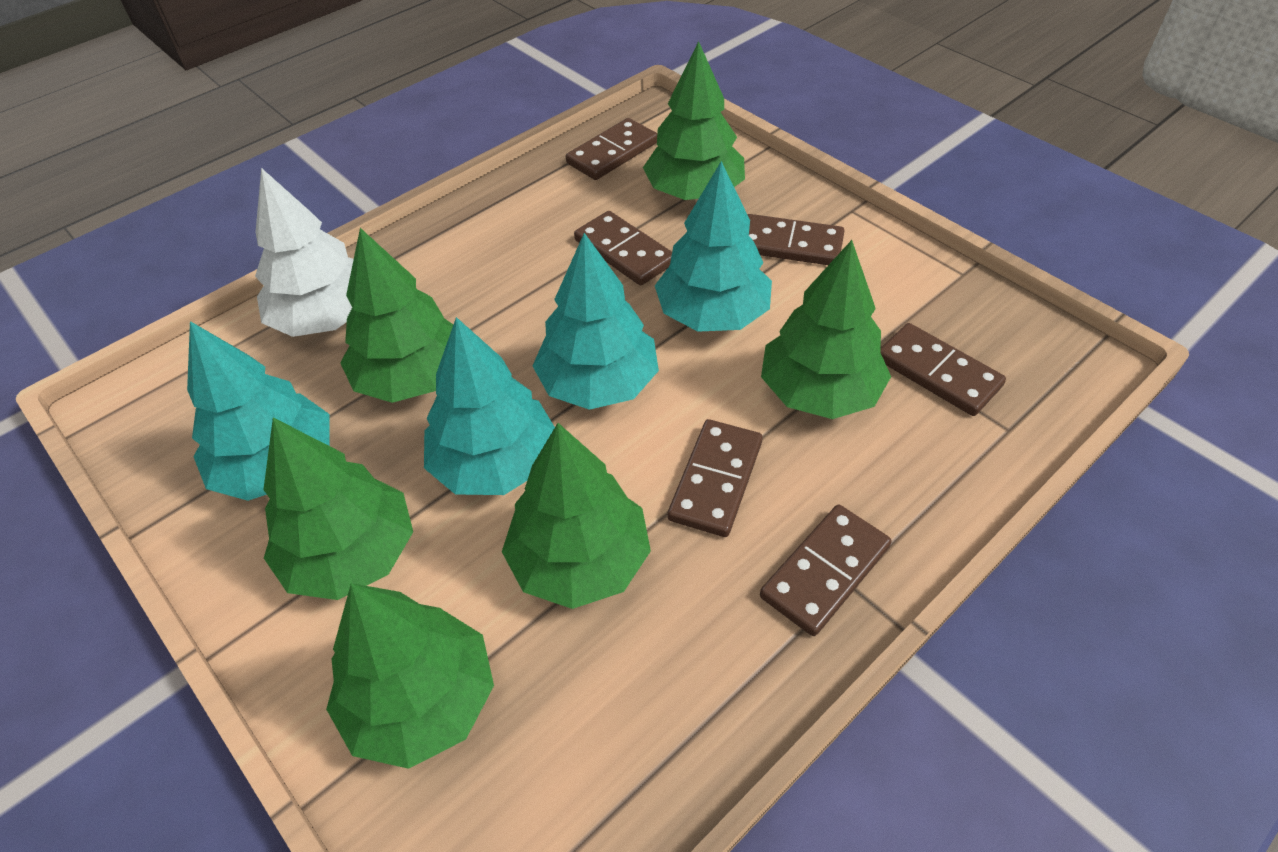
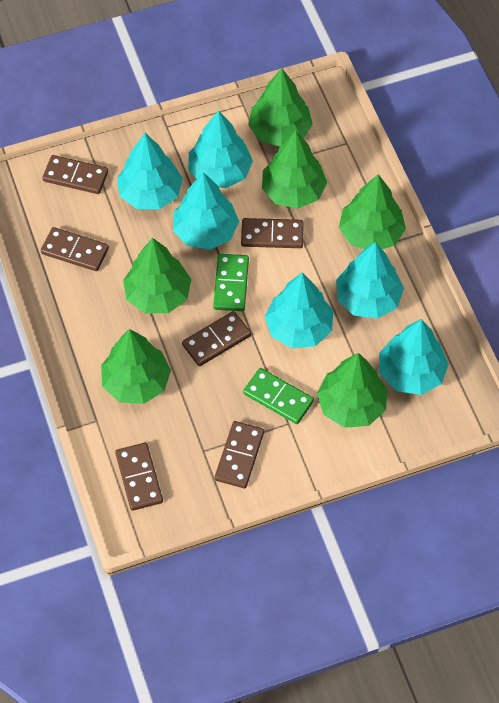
green domino: 0 -> 2
turquoise tree: 4 -> 6
white tree: 1 -> 0

